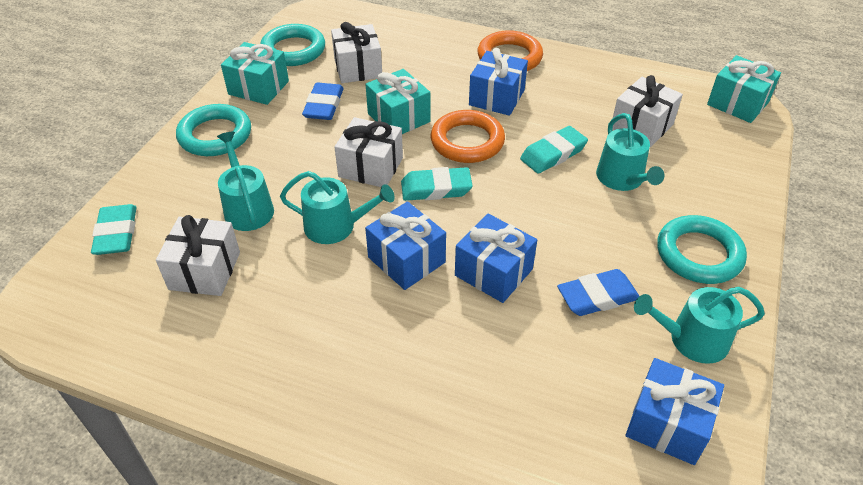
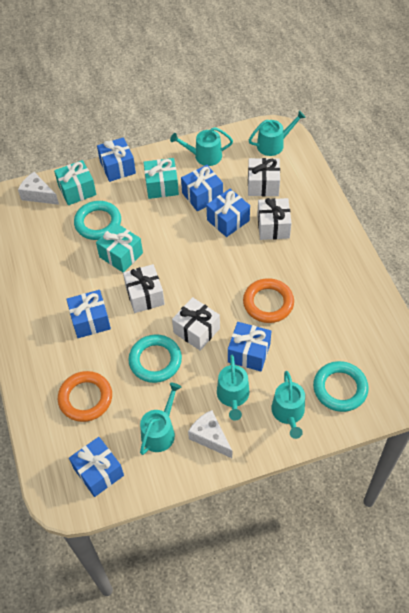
blue eraser: 2 -> 0
blue gift: 4 -> 6
turquoise eraser: 3 -> 0
turquoise watering can: 4 -> 5
white cheese: 0 -> 2

